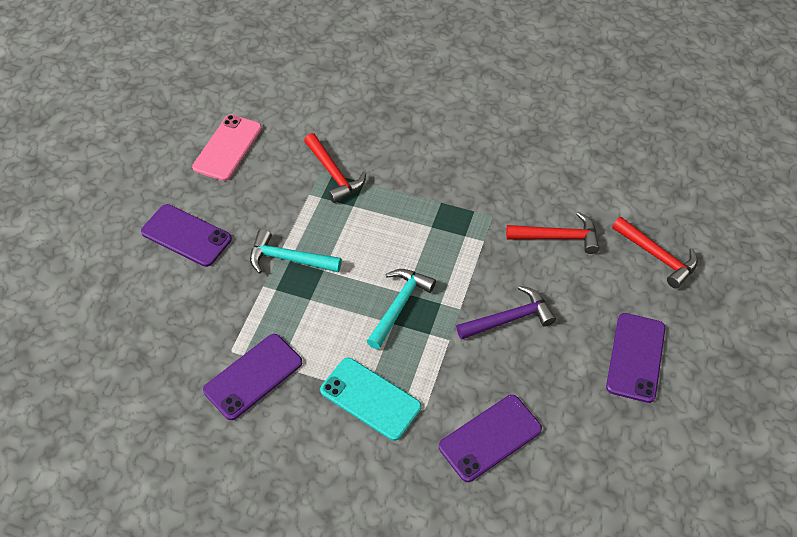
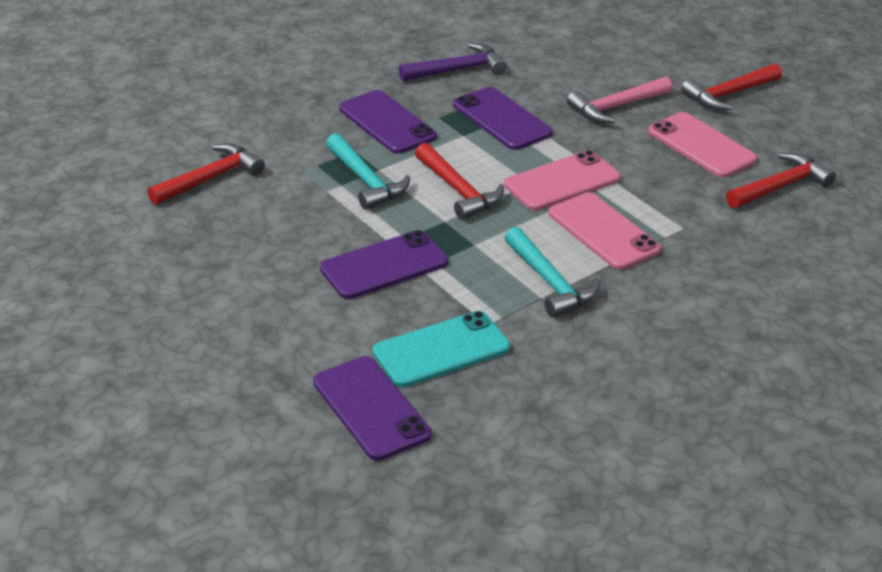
pink hammer: 0 -> 1
pink phone: 1 -> 3
red hammer: 3 -> 4

